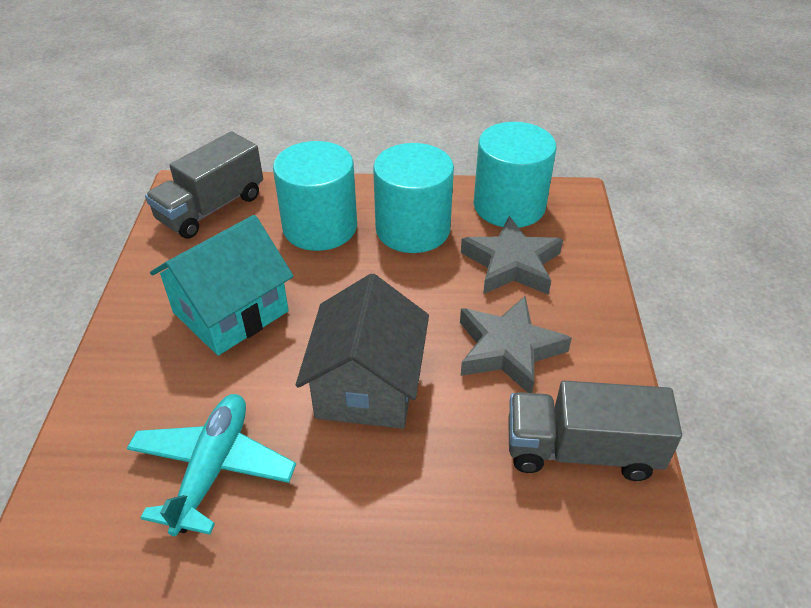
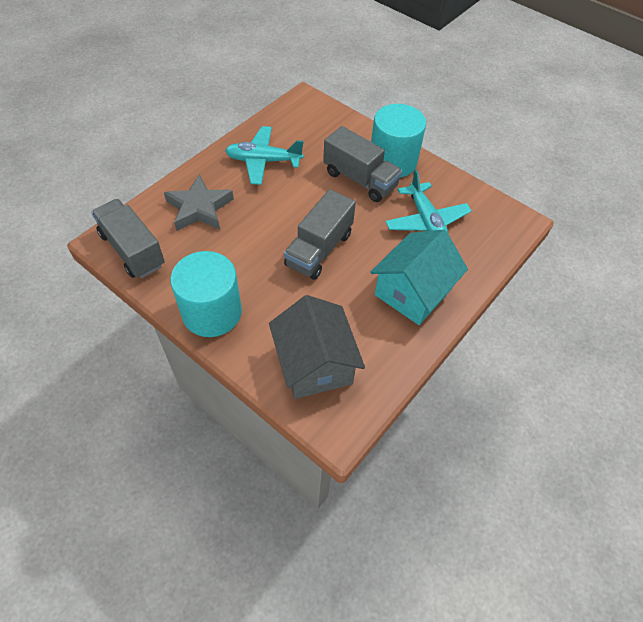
grey star: 2 -> 1
grey truck: 2 -> 3
turquoise cylinder: 3 -> 2
turquoise plane: 1 -> 2

